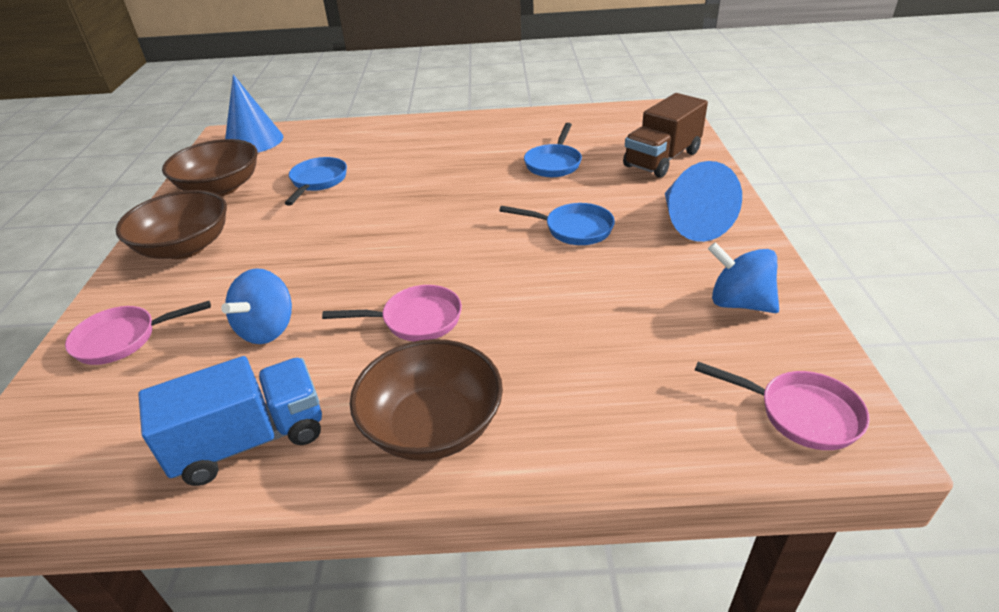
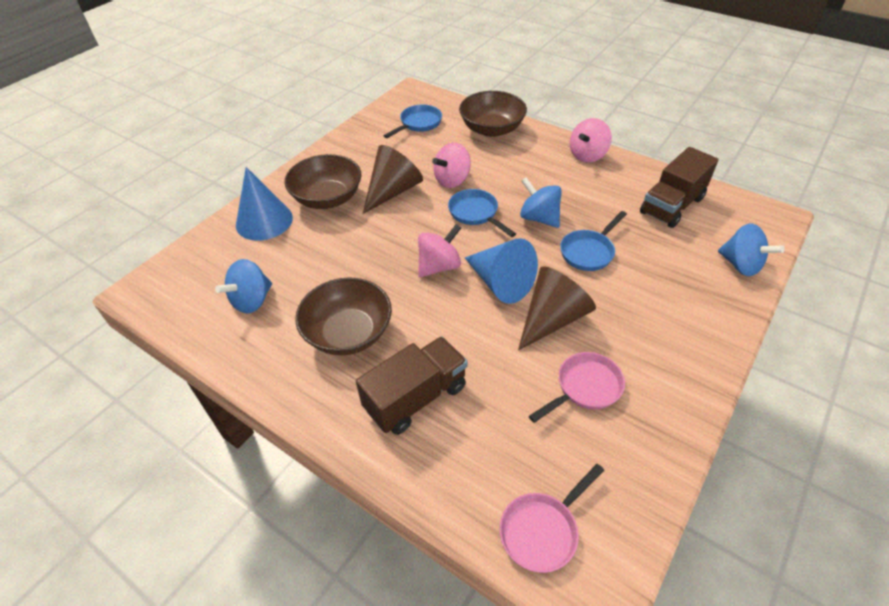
blue spinning top: 2 -> 3
blue truck: 1 -> 0
brown cone: 0 -> 2
brown truck: 1 -> 2
pink pan: 3 -> 2
pink spinning top: 0 -> 3

